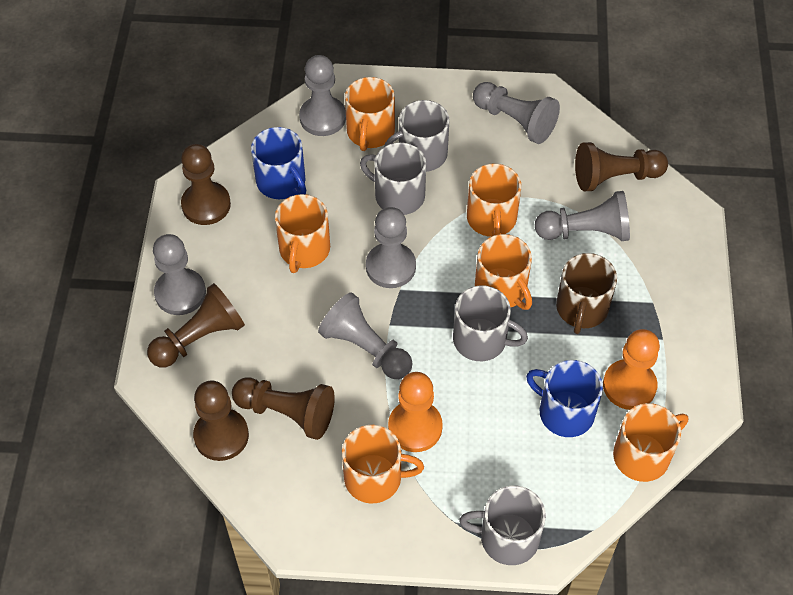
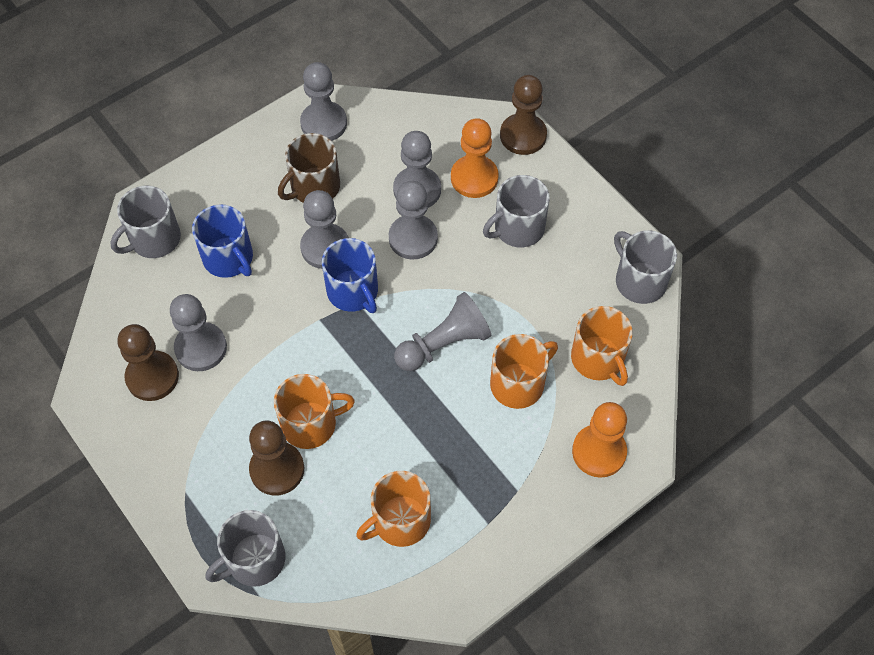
brown pawn: 5 -> 3
orange mug: 6 -> 4

